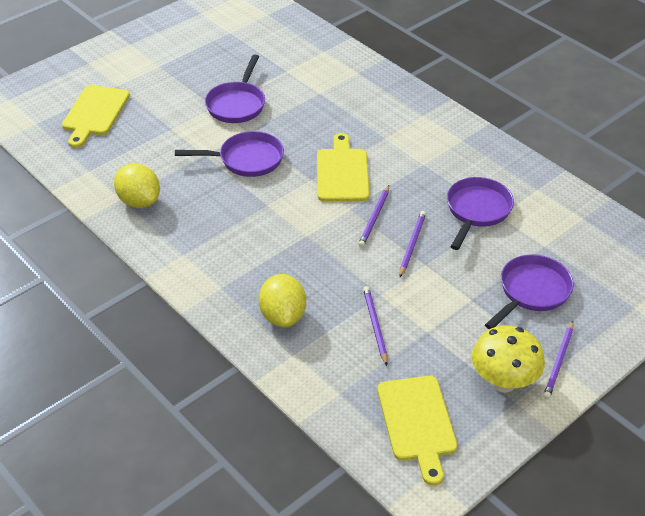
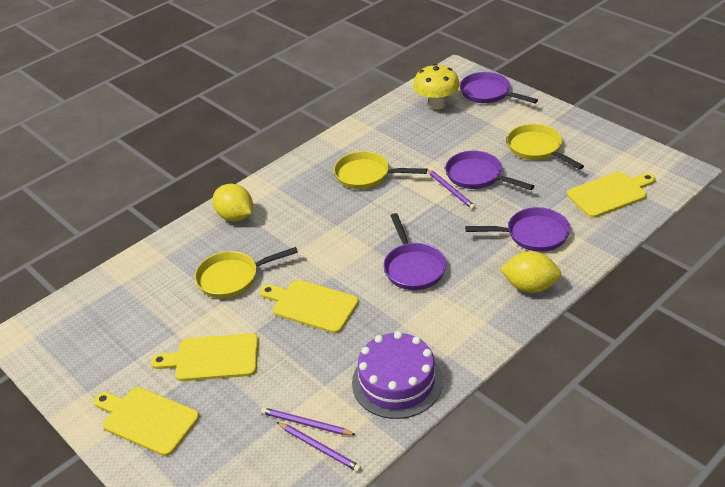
purple cake: 0 -> 1
purple pencil: 4 -> 3
yellow cutting board: 3 -> 4
yellow pan: 0 -> 3

